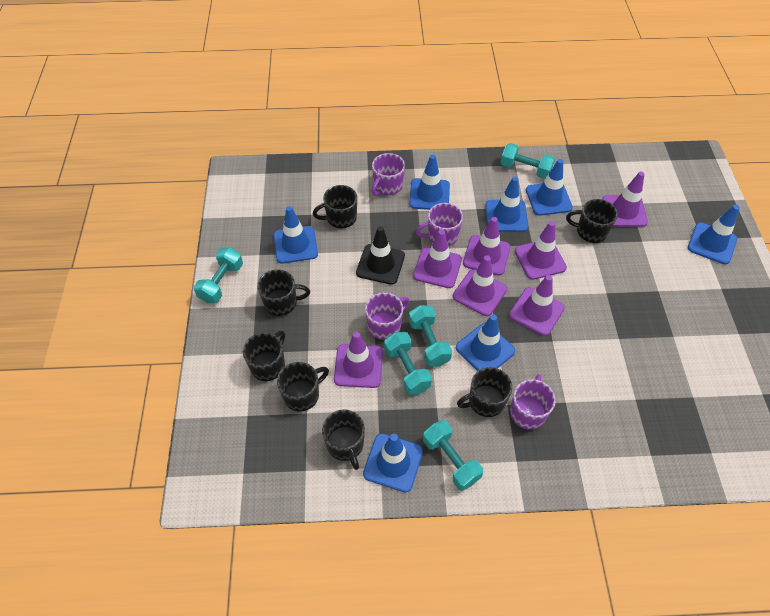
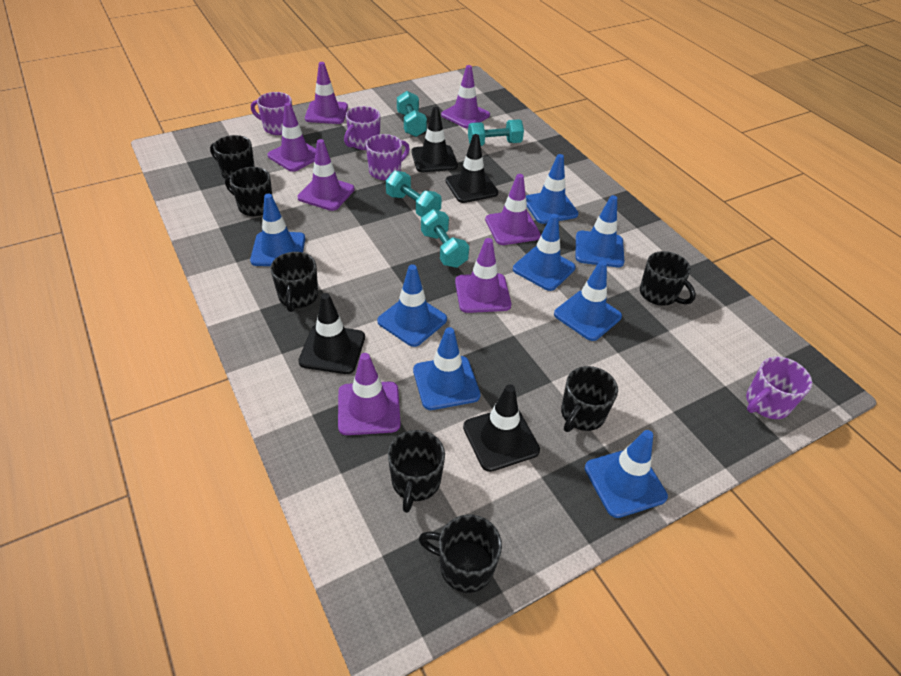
black traffic cone: 1 -> 4
blue traffic cone: 7 -> 8
turquoise dumbbell: 5 -> 4

